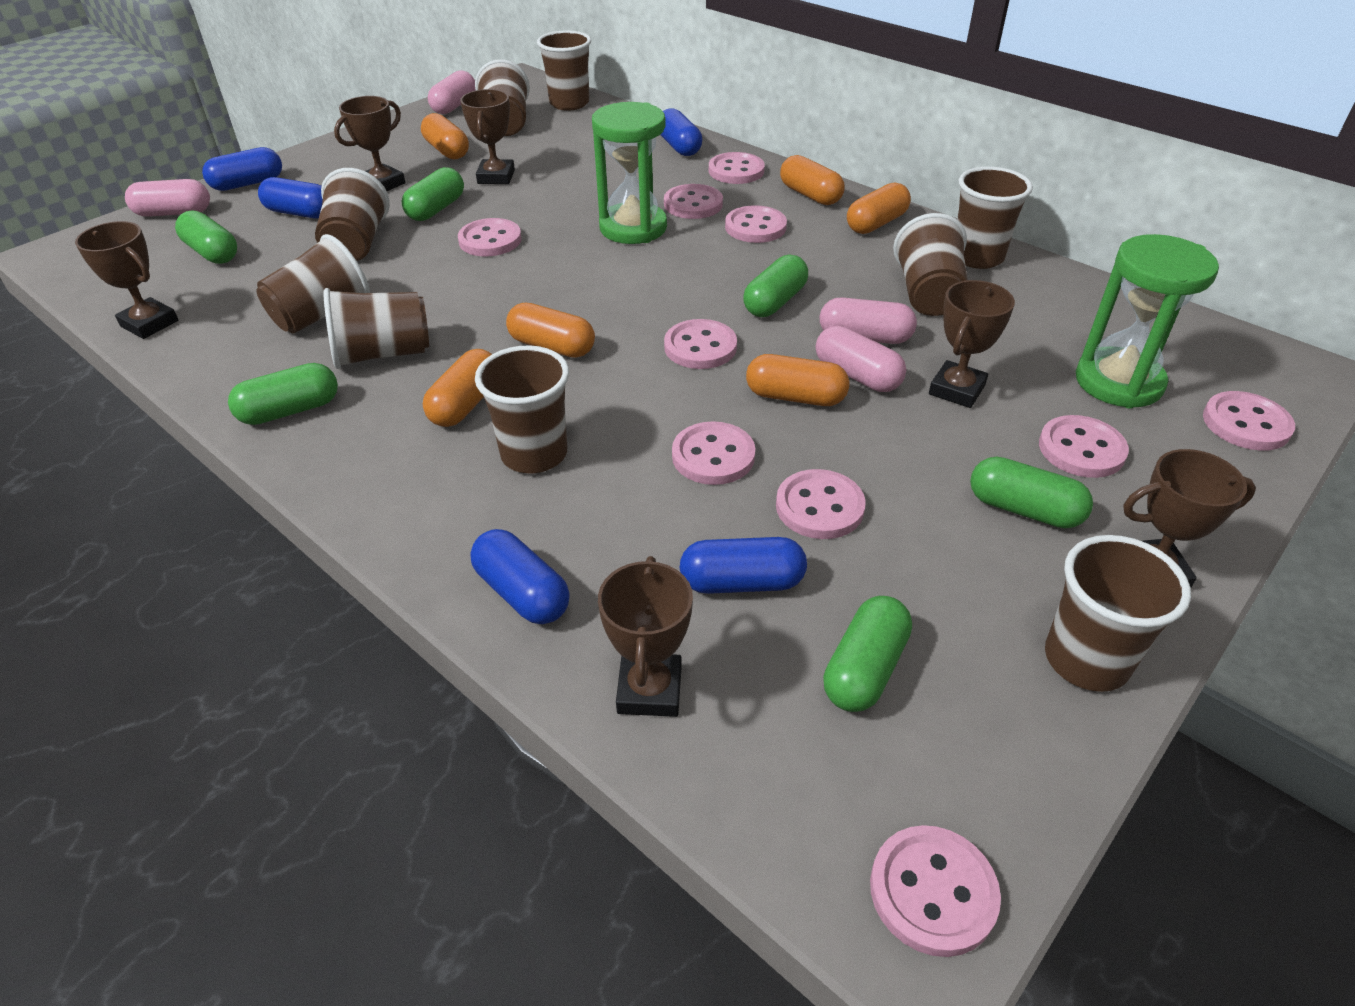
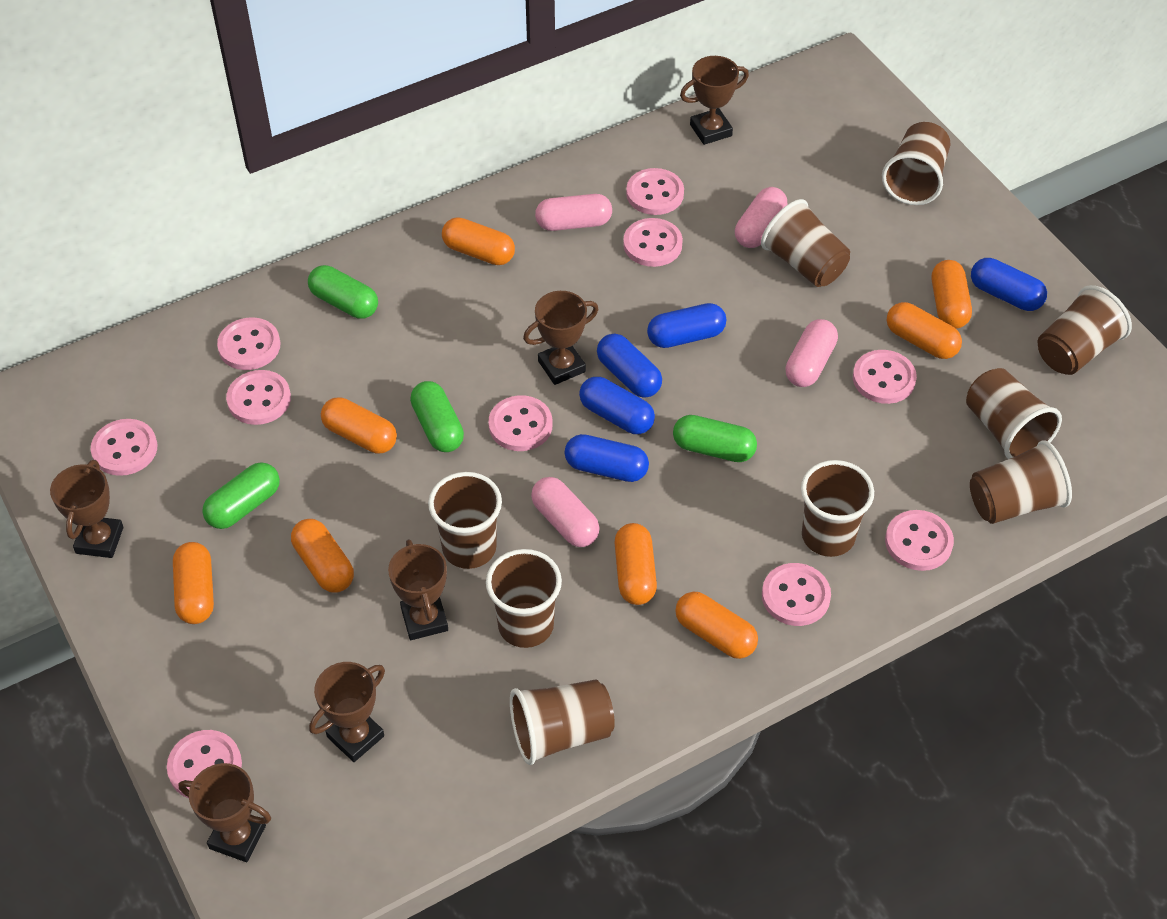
green capsule: 6 -> 4
green hourglass: 2 -> 0
orange capsule: 6 -> 8

